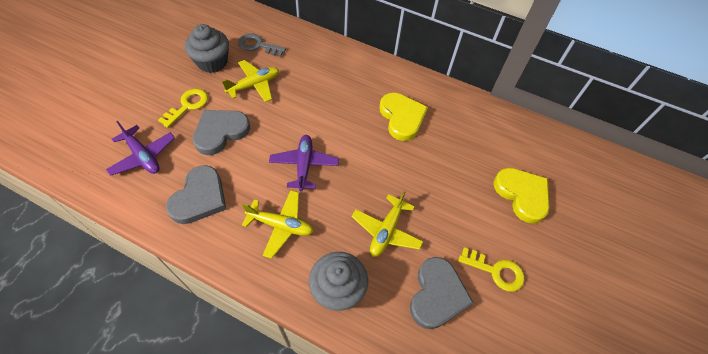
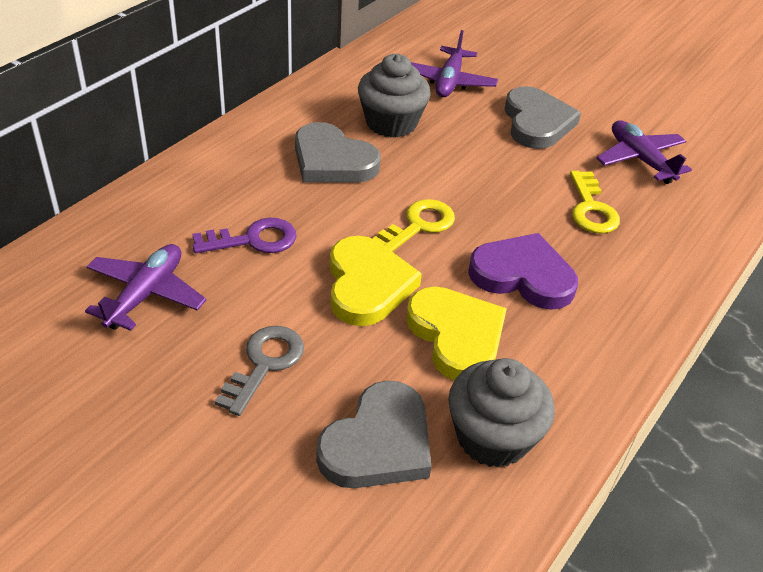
purple heart: 0 -> 1
purple key: 0 -> 1
purple plane: 2 -> 3
yellow plane: 3 -> 0

